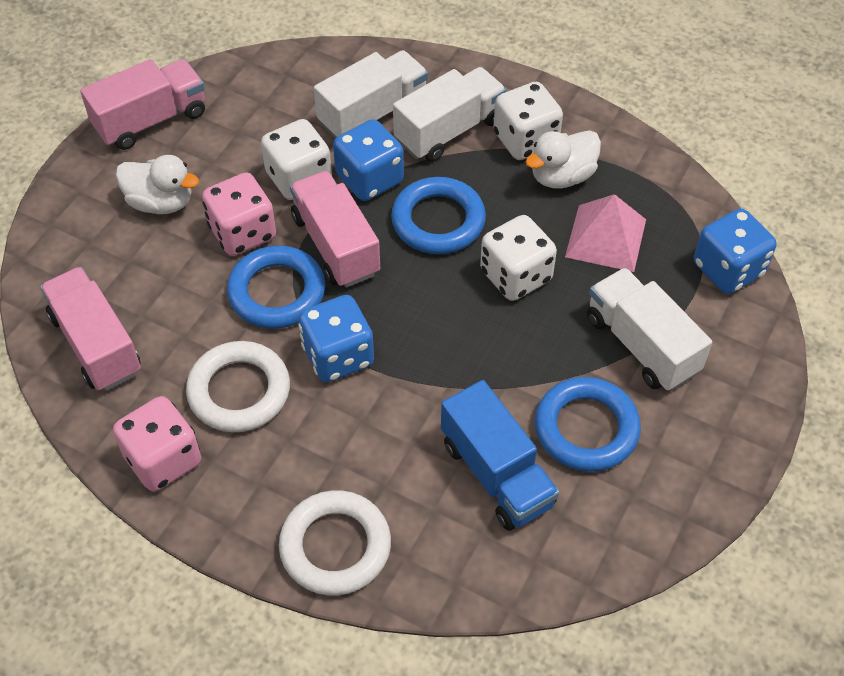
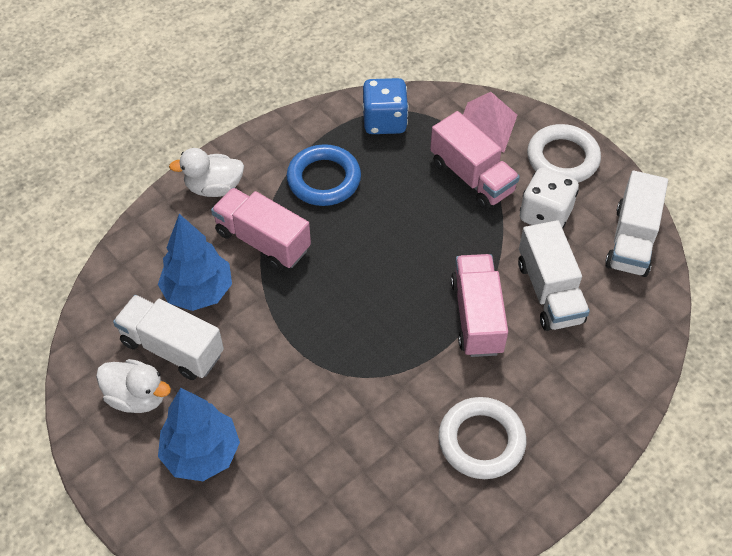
blue dice: 3 -> 1
blue ring: 3 -> 1
blue tree: 0 -> 2
blue truck: 1 -> 0
pink dice: 2 -> 0
white dice: 3 -> 1

